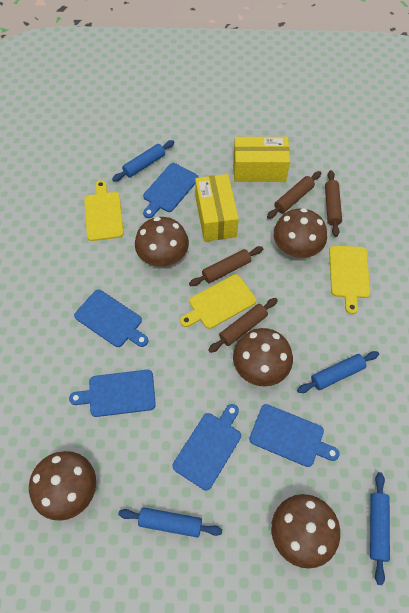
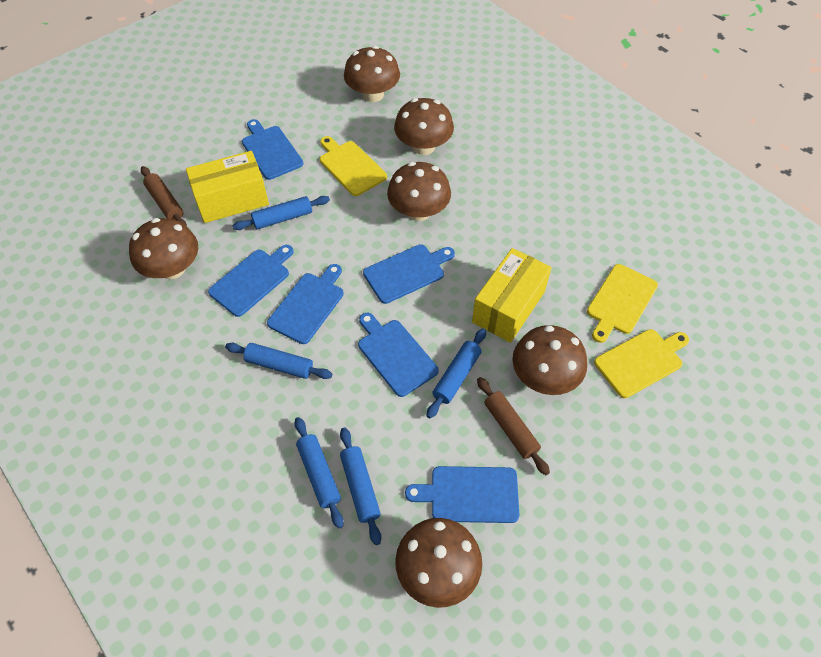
blue cutting board: 5 -> 6
blue rolling pin: 4 -> 5
brown mushroom: 5 -> 6
brown rolling pin: 4 -> 2

